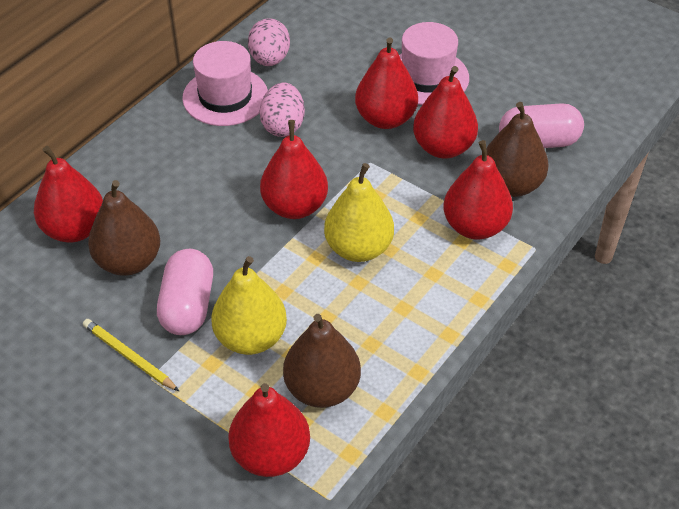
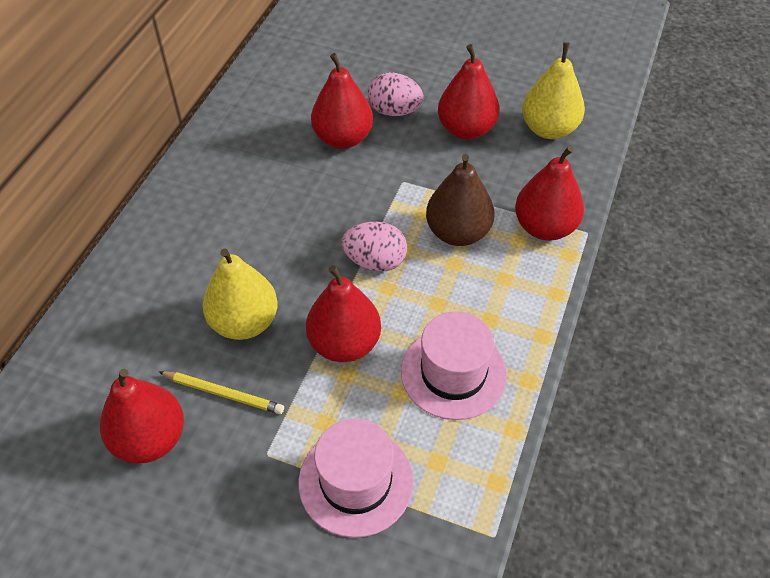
brown pear: 3 -> 1
pink capsule: 2 -> 0
red pear: 6 -> 5

